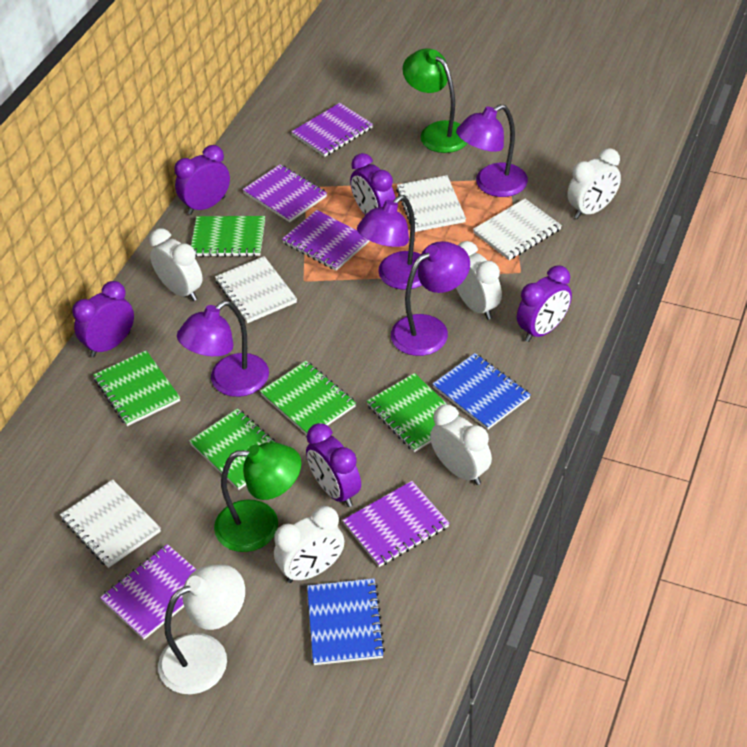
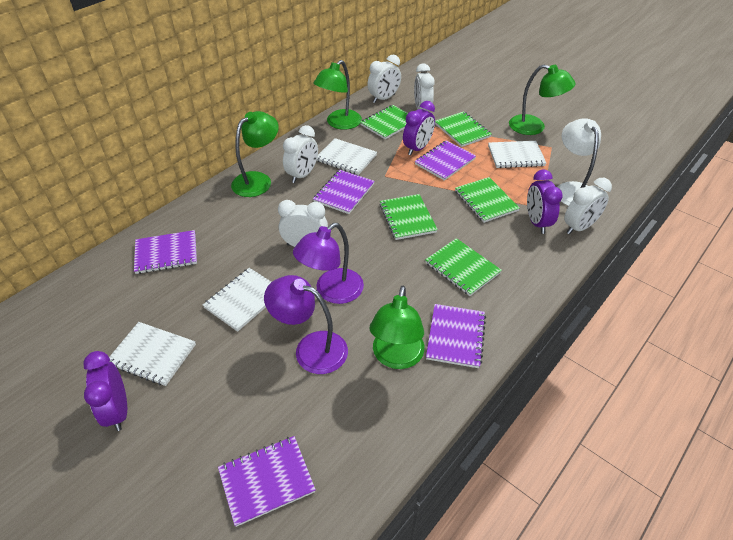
blue notebook: 2 -> 0
green lamp: 2 -> 4
purple clock: 5 -> 3
purple lamp: 4 -> 2

